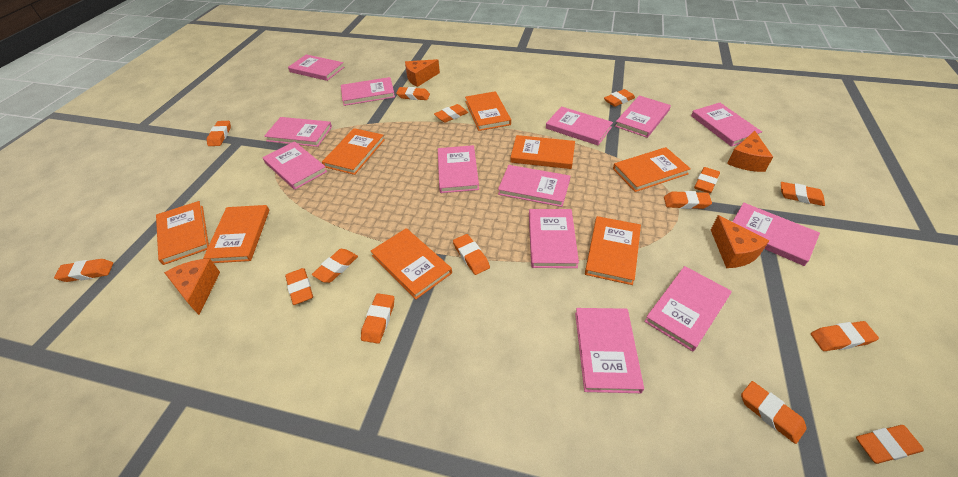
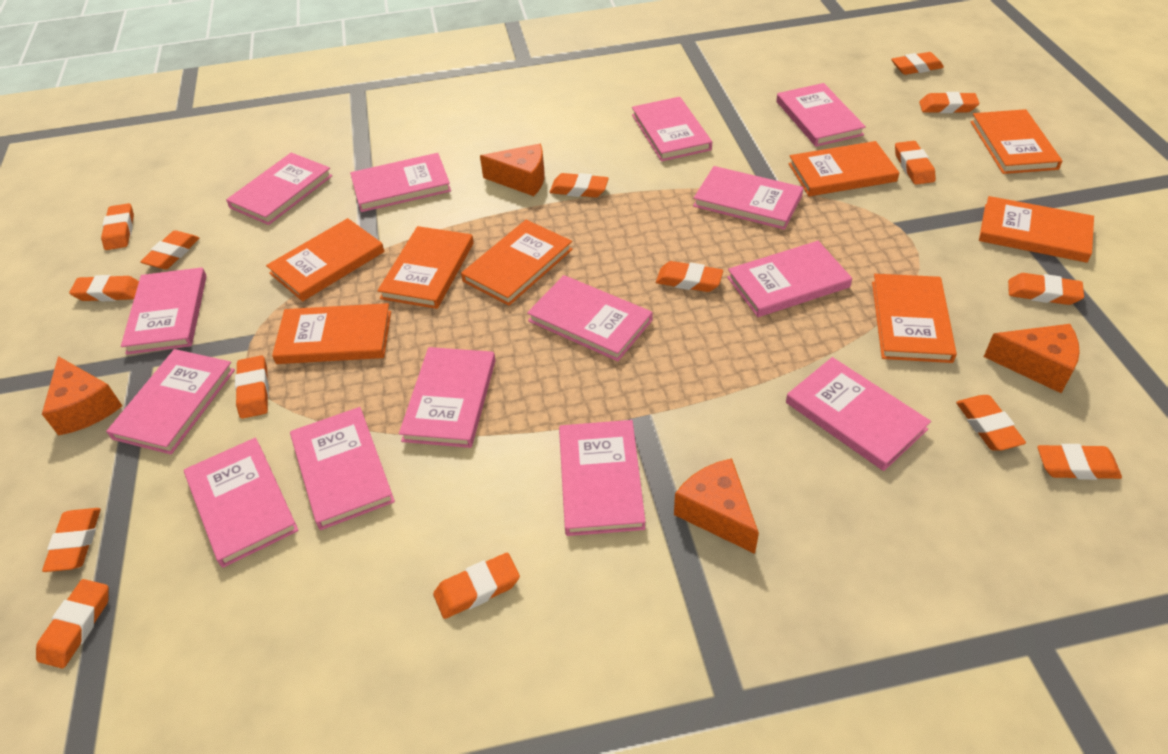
pink book: 13 -> 14

